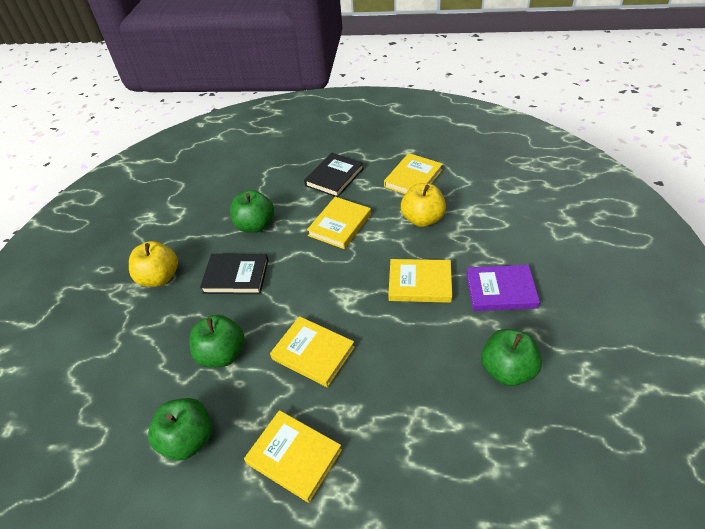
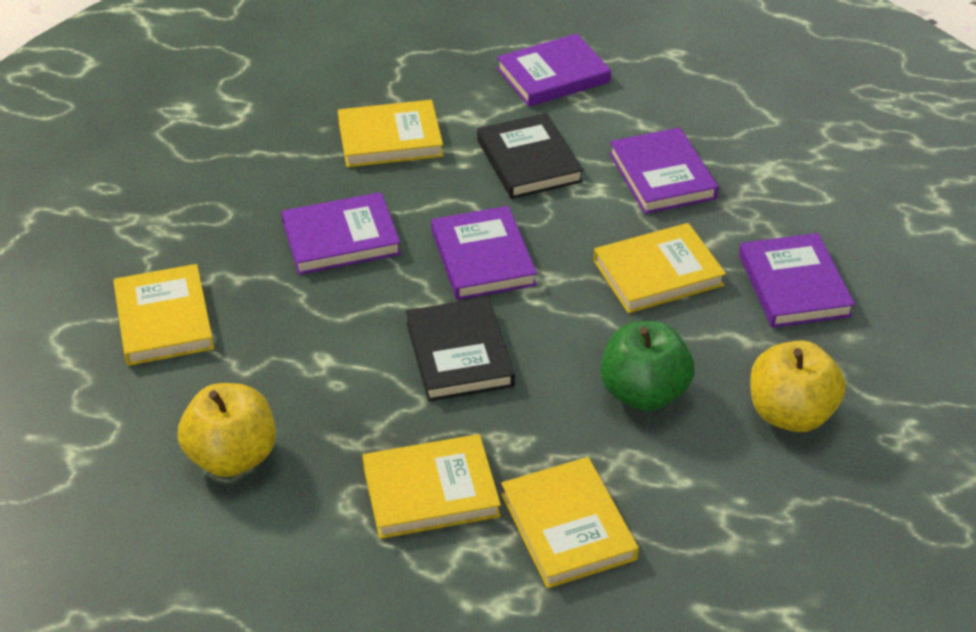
green apple: 4 -> 1
purple book: 1 -> 5

